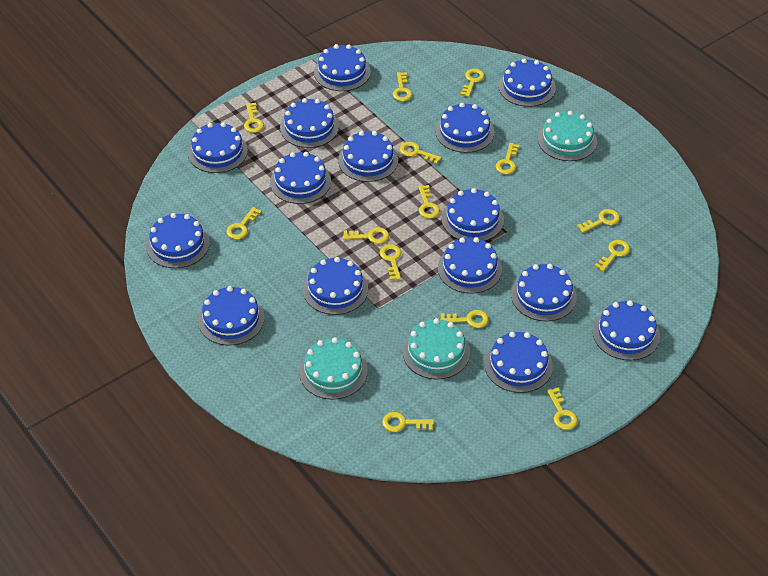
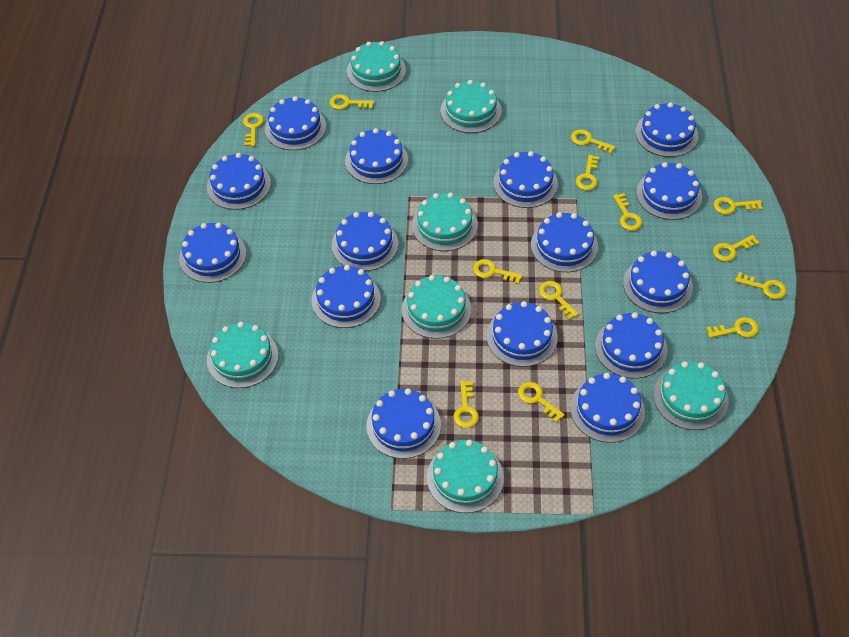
turquoise cake: 3 -> 7
yellow key: 14 -> 13

